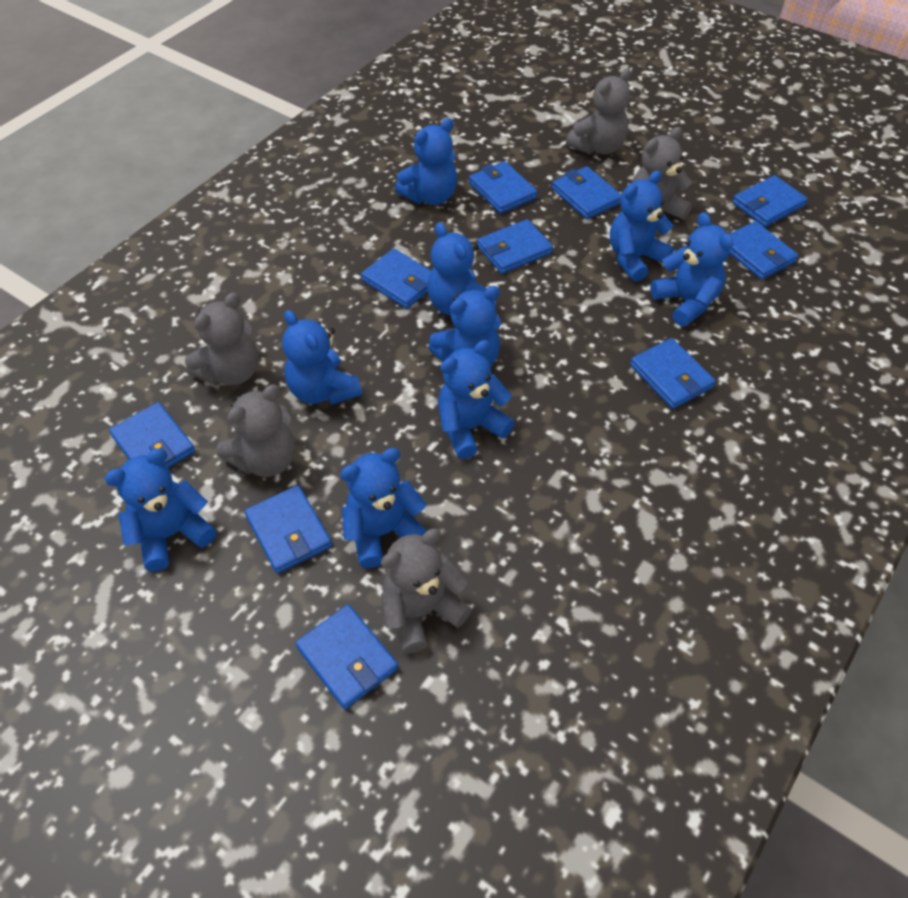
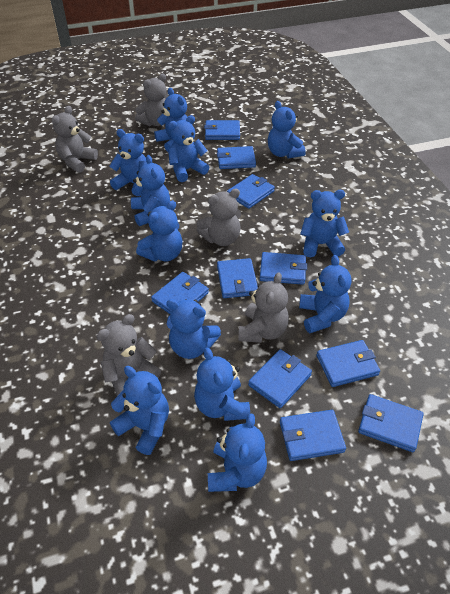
blue teddy bear: 9 -> 12

